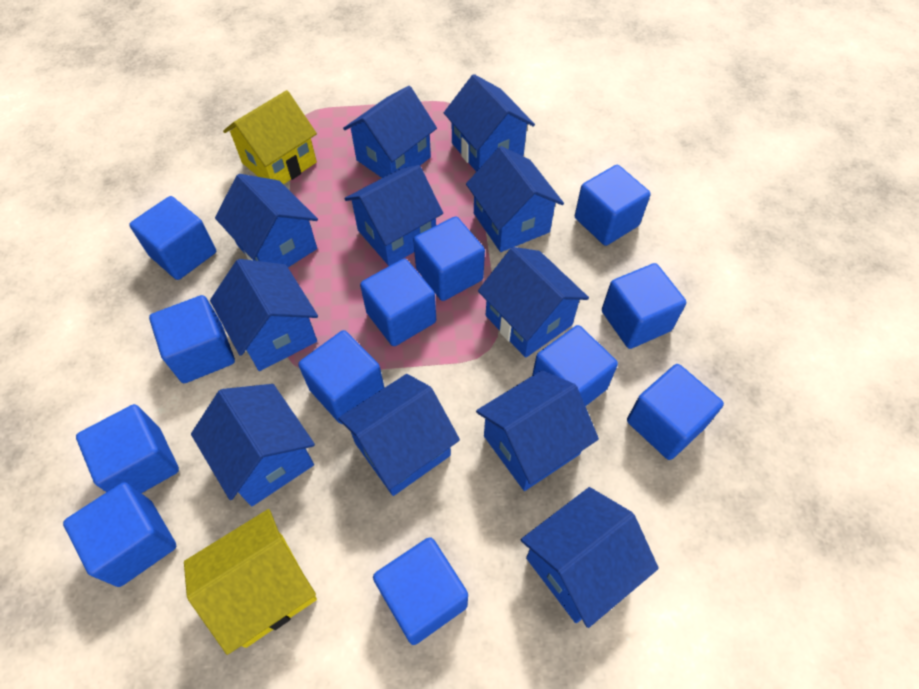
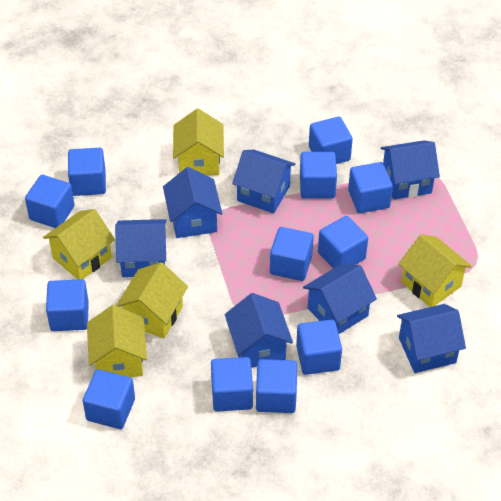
blue house: 11 -> 7
yellow house: 2 -> 5

